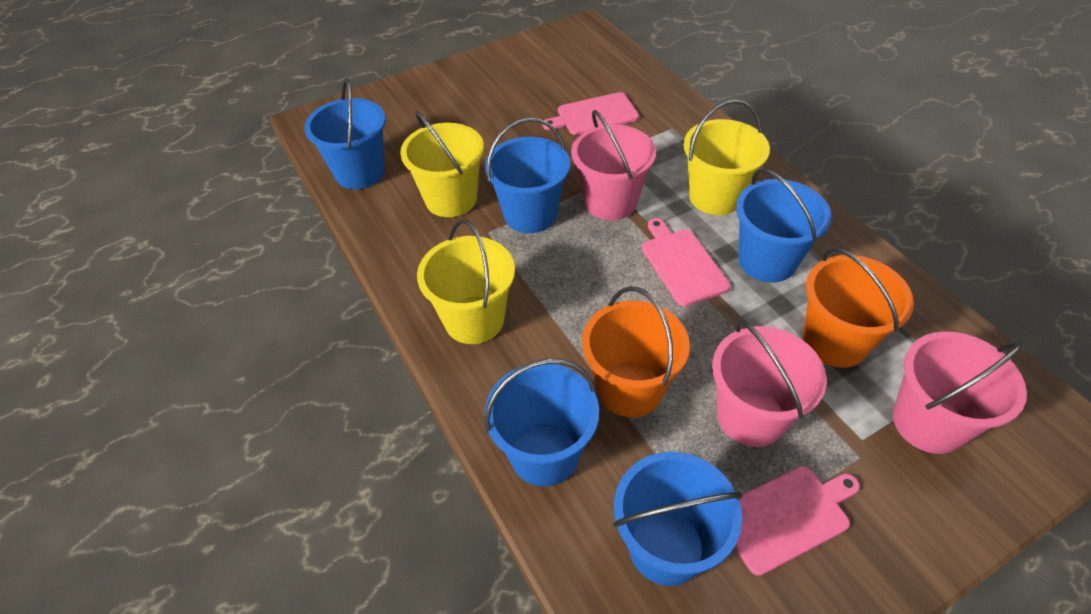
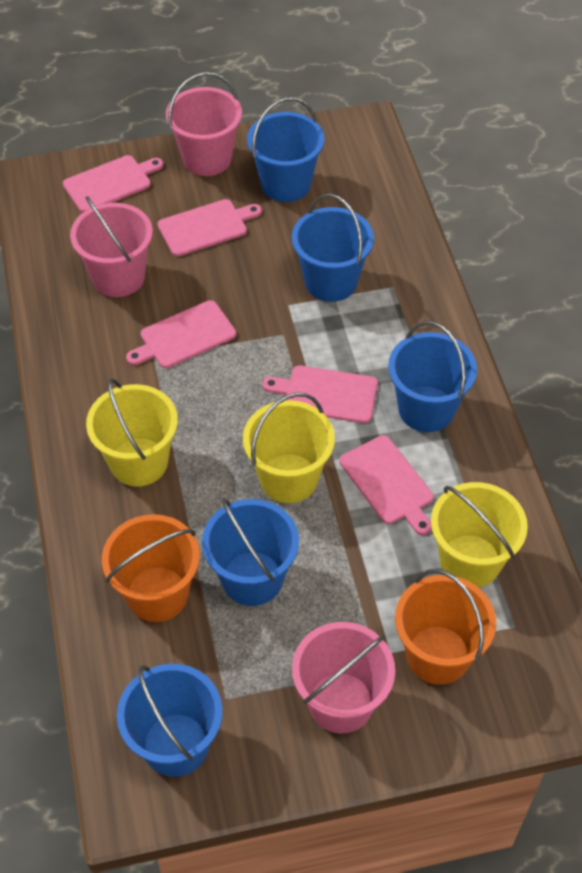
pink cutting board: 3 -> 5

